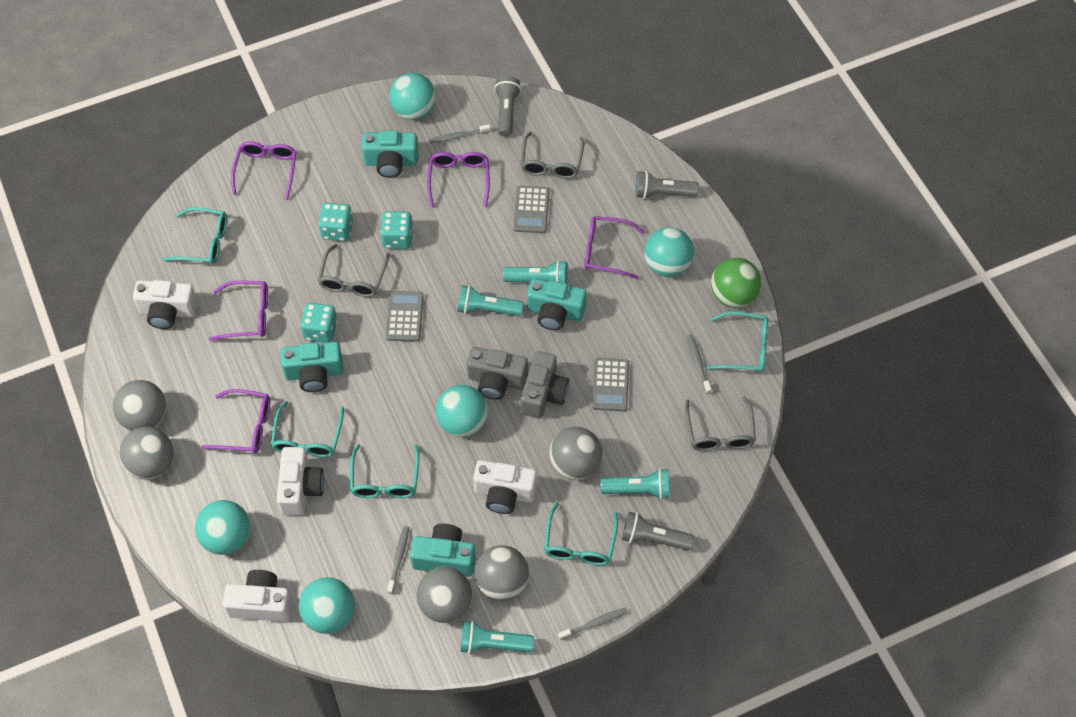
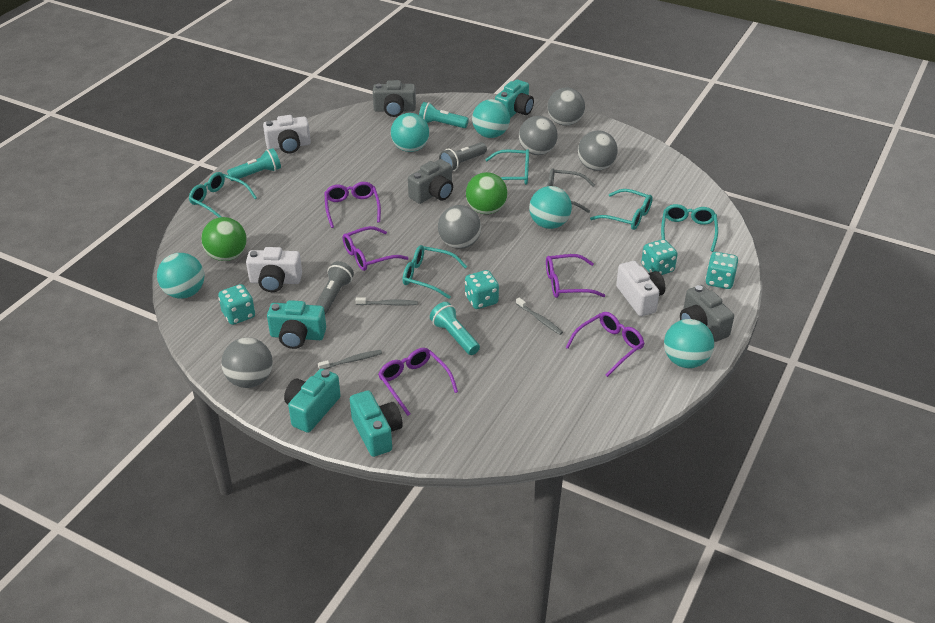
green ball: 1 -> 2
grey calculator: 3 -> 0
grey camera: 2 -> 3
grey flashlight: 3 -> 2
grey glasses: 3 -> 1
grey toothbrush: 4 -> 3
turquoise dice: 3 -> 4
turquoise flashlight: 4 -> 3
white camera: 4 -> 3

